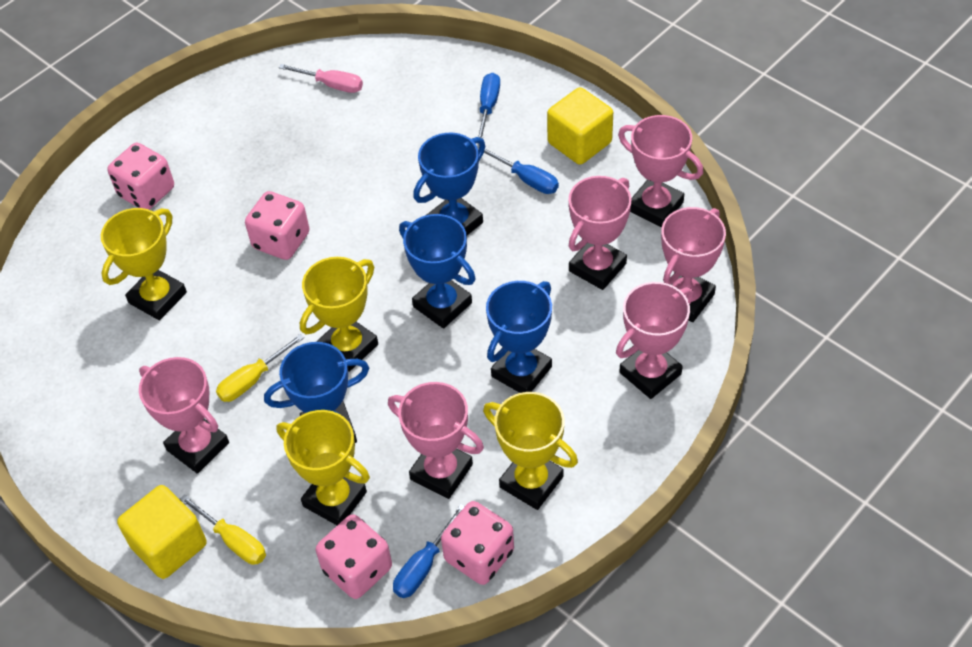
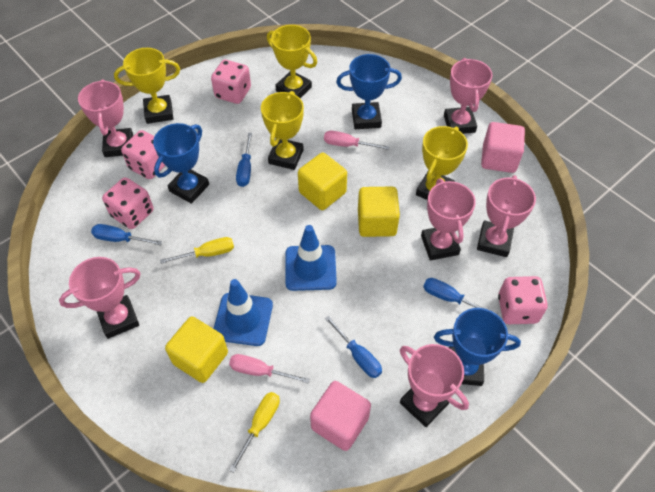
blue screwdriver: 3 -> 4
blue traffic cone: 0 -> 2
blue trophy: 4 -> 3
pink cube: 0 -> 2
pink screwdriver: 1 -> 2
yellow cube: 2 -> 3

